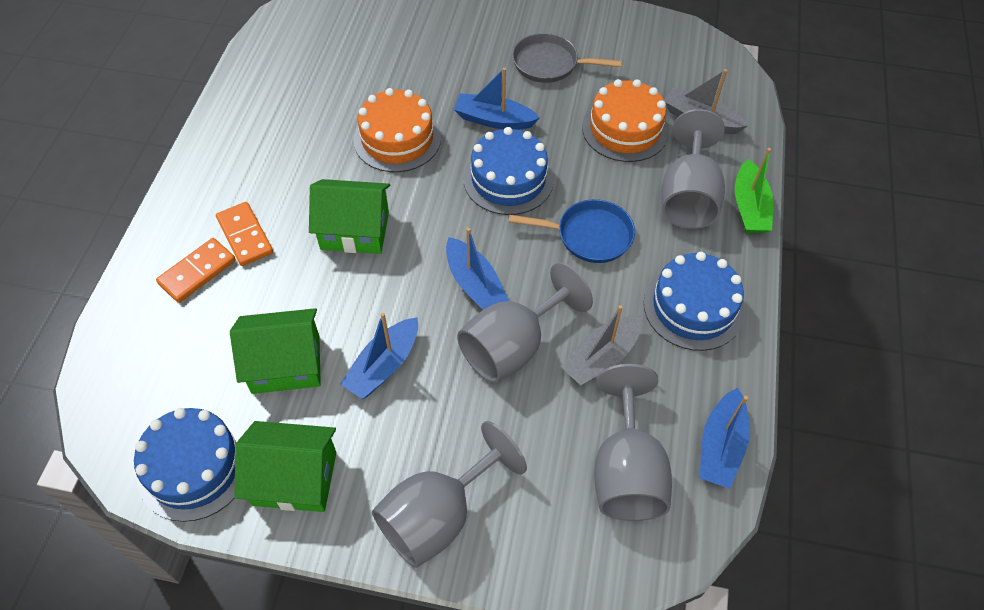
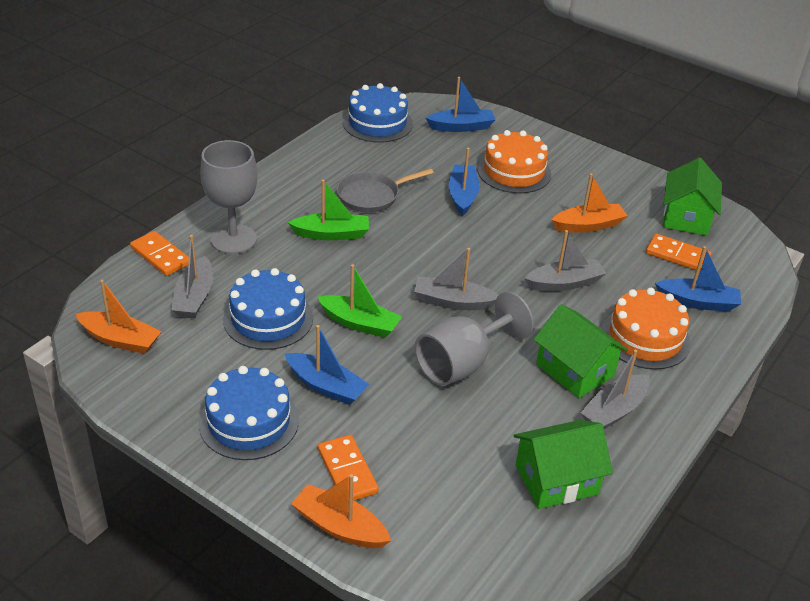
blue pan: 1 -> 0
green boat: 1 -> 2
grey boat: 2 -> 4
grey goblet: 4 -> 2
orange boat: 0 -> 3
orange domino: 2 -> 3

